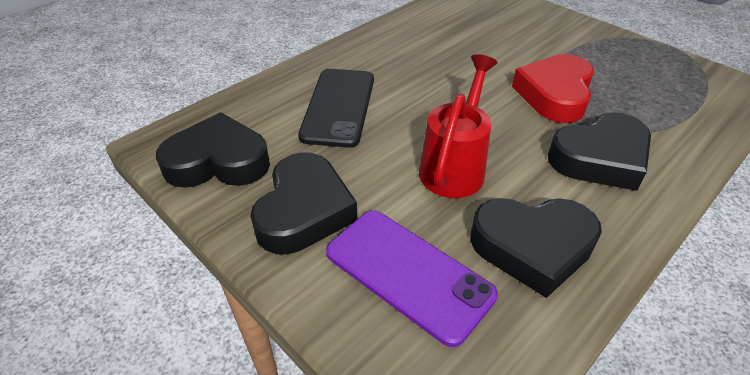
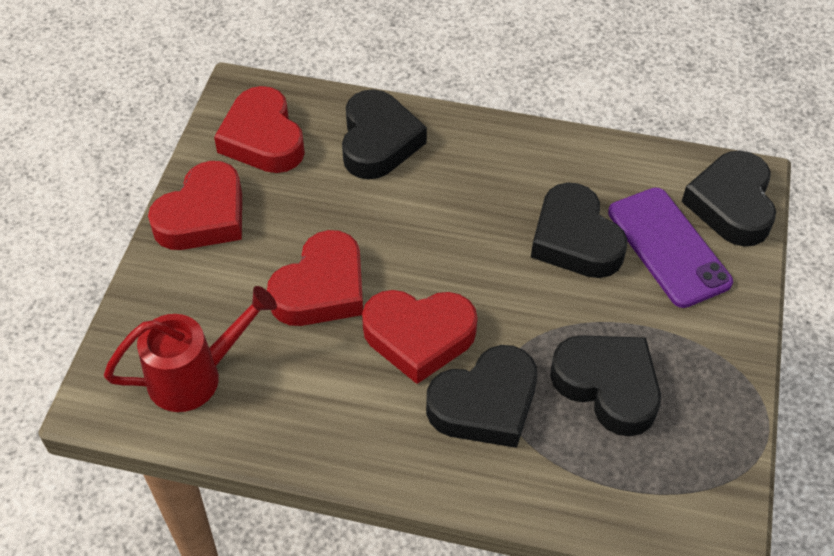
black heart: 4 -> 5
black phone: 1 -> 0
red heart: 1 -> 4

